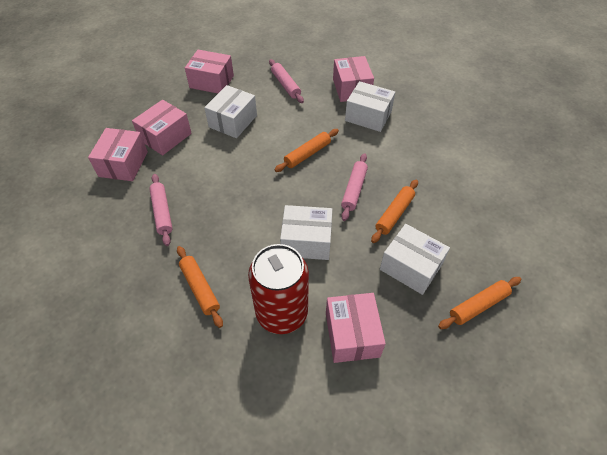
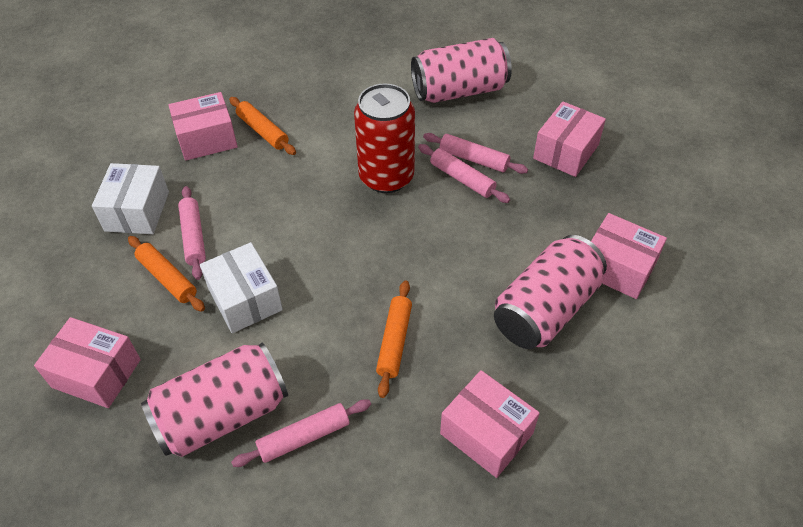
orange rolling pin: 4 -> 3
pink can: 0 -> 3
pink rolling pin: 3 -> 4
white box: 4 -> 2

